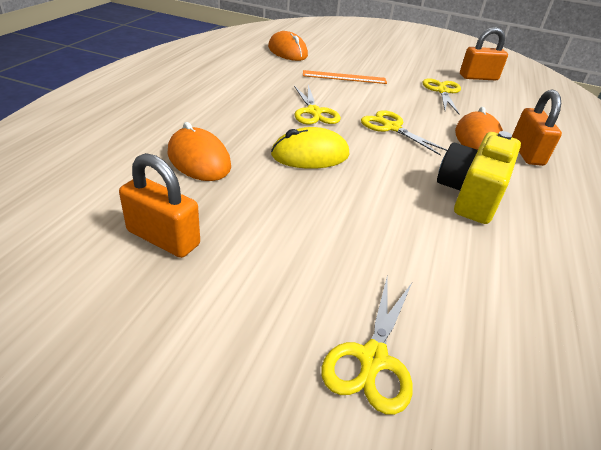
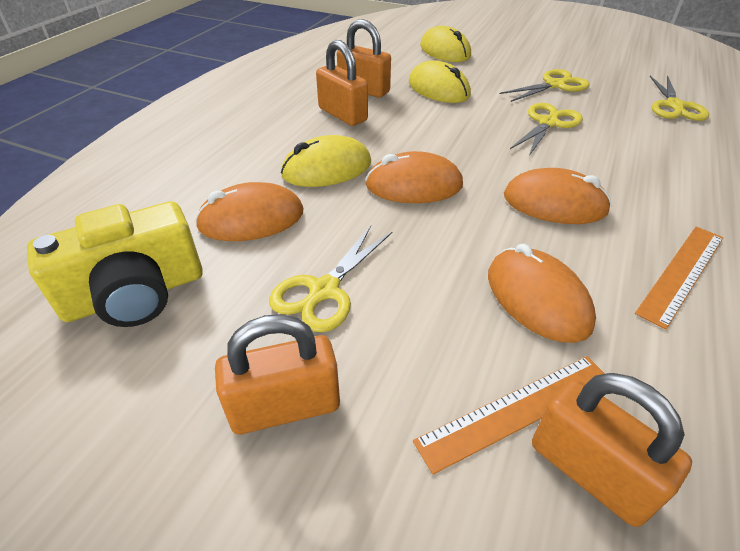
orange mouse: 3 -> 4
orange padlock: 3 -> 4
orange ruler: 1 -> 2
yellow mouse: 1 -> 3

